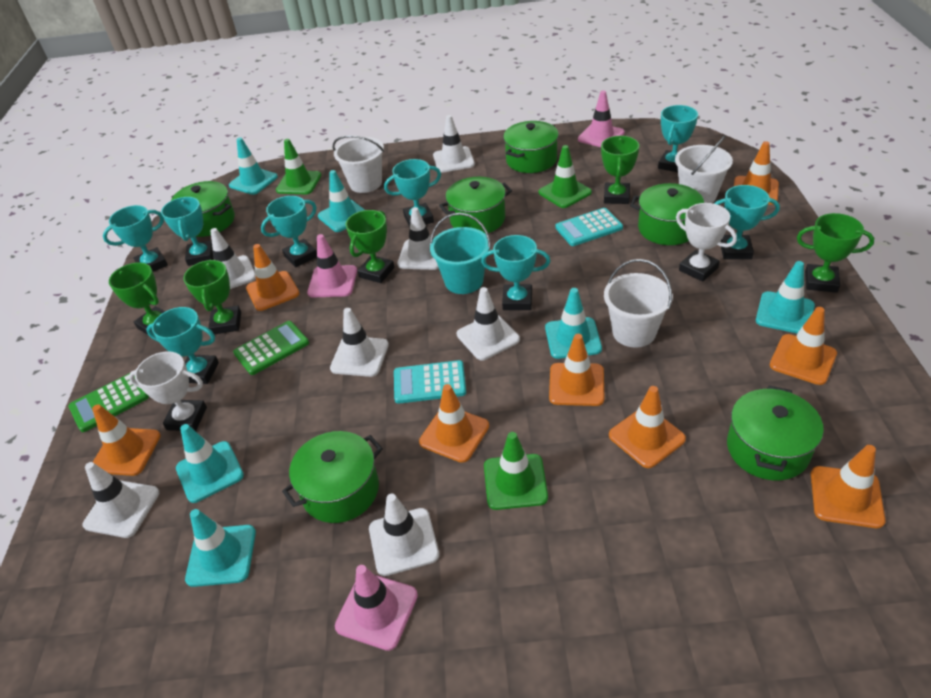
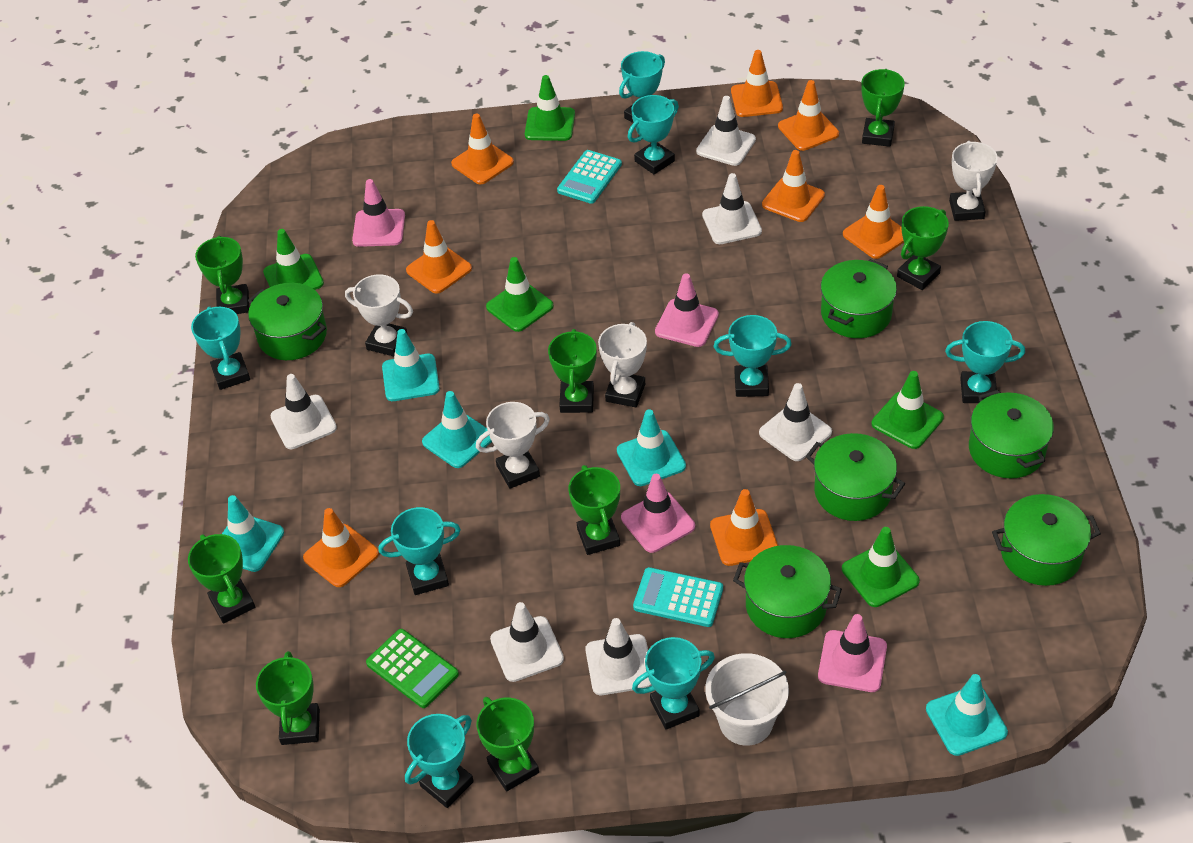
green calculator: 2 -> 1
green traffic cone: 3 -> 5
green trophy: 5 -> 8
pink traffic cone: 3 -> 4
turquoise bucket: 1 -> 0
turquoise traffic cone: 6 -> 5
white bucket: 3 -> 1
white traffic cone: 7 -> 6
white trophy: 2 -> 4

